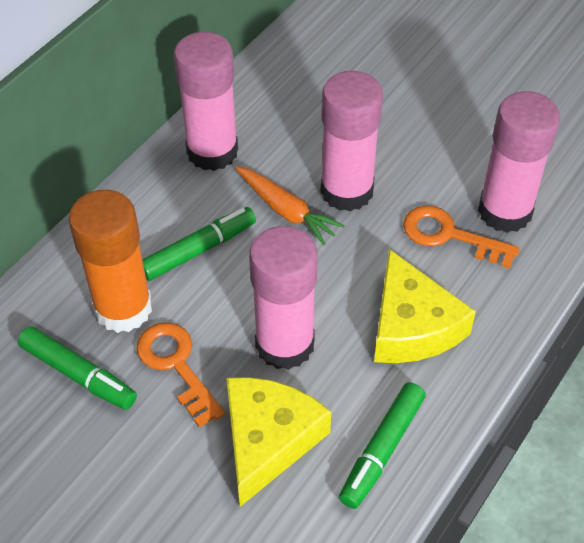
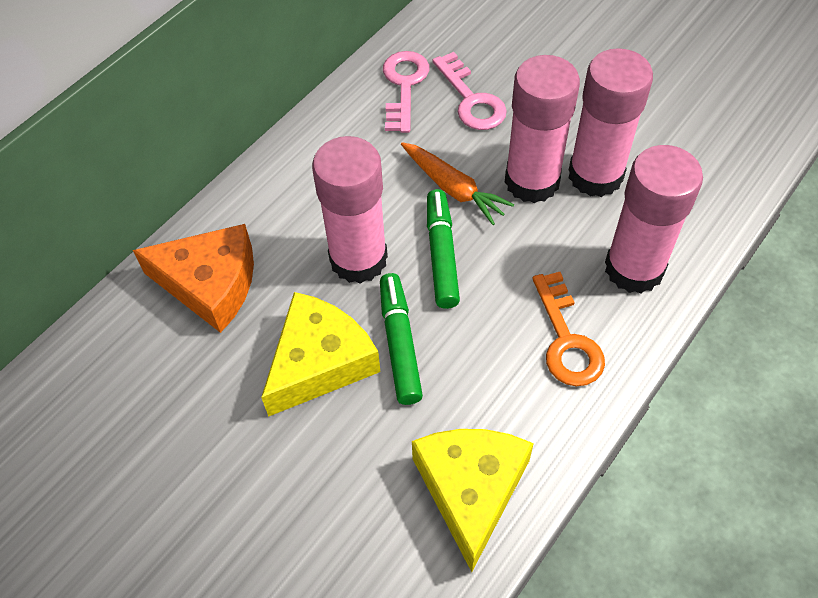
green marker: 3 -> 2
orange cheese: 0 -> 1
orange glue stick: 1 -> 0
orange key: 2 -> 1
pink key: 0 -> 2

